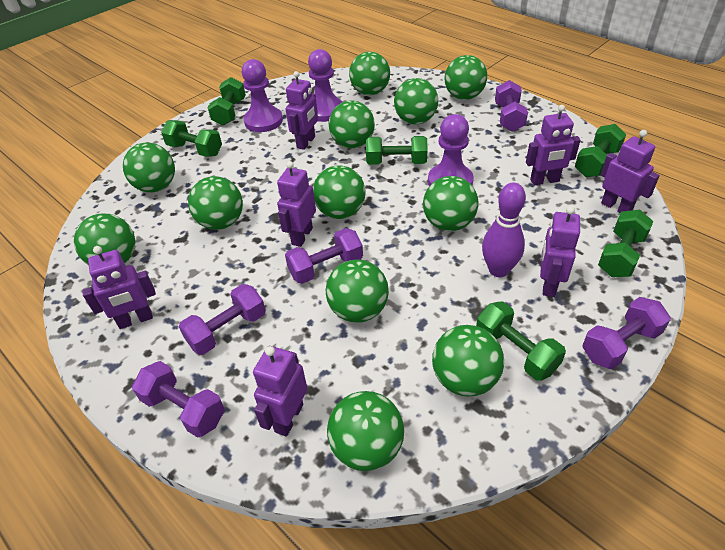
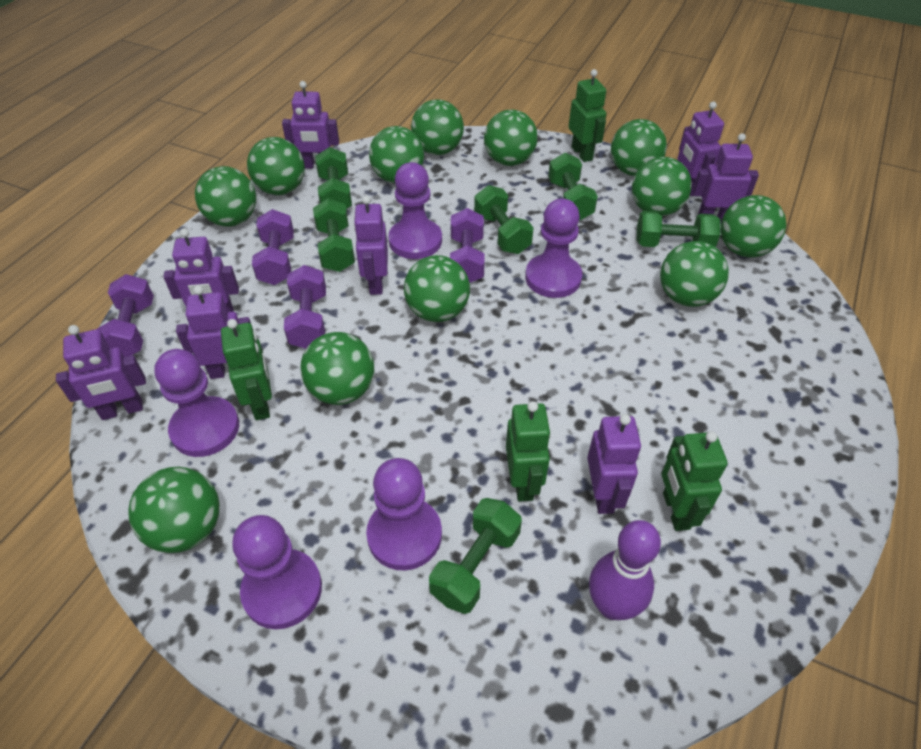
green robot: 0 -> 4
purple dumbbell: 5 -> 4
purple pawn: 3 -> 5
purple robot: 7 -> 8

